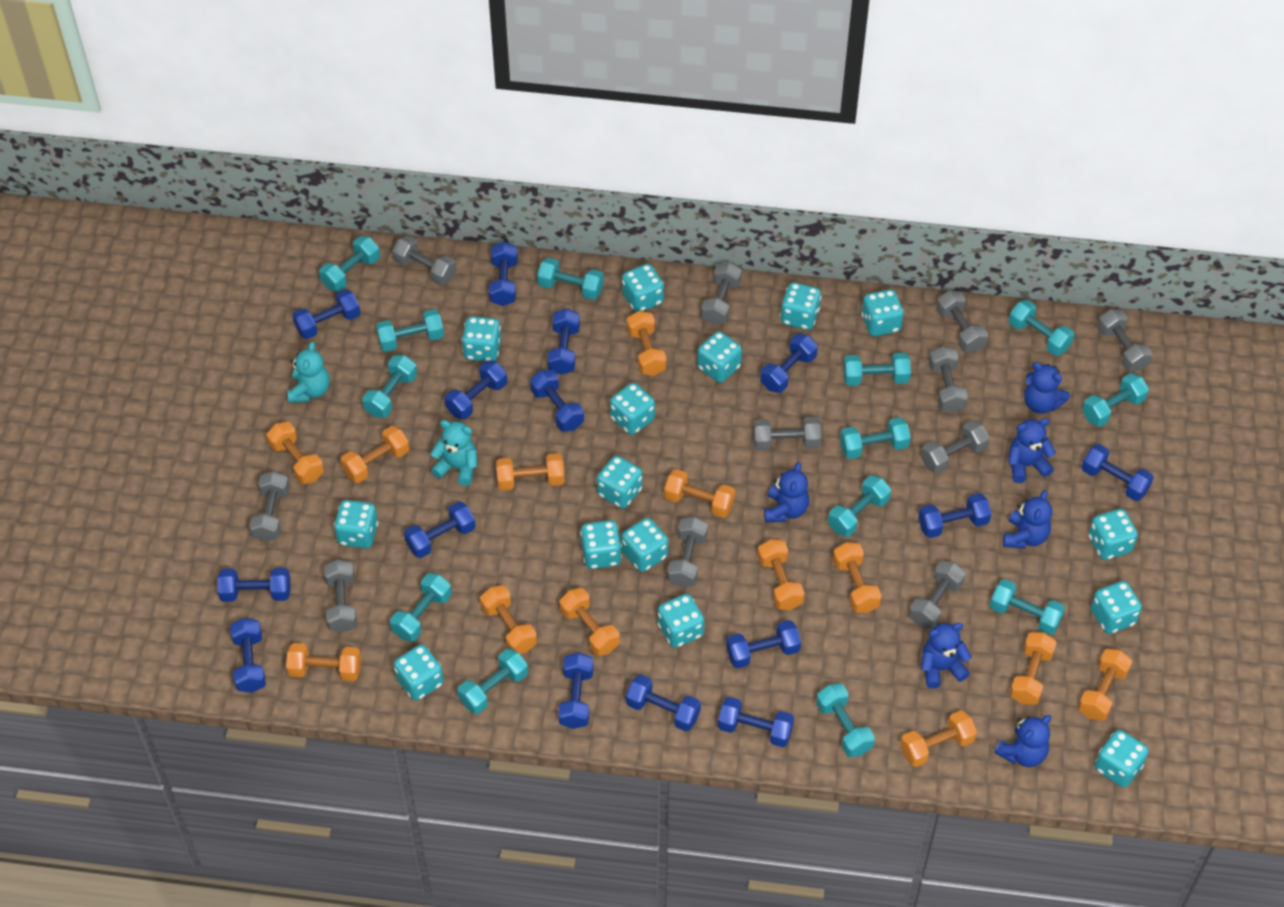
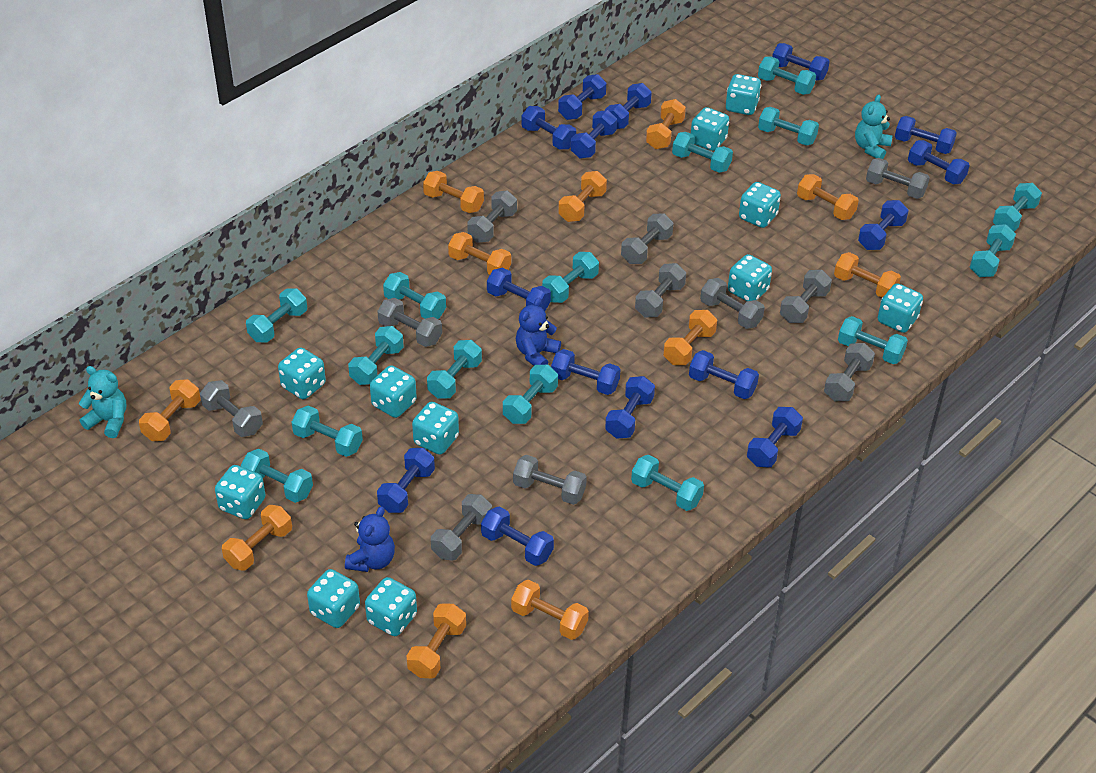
blue teddy bear: 6 -> 2
orange dumbbell: 13 -> 11
turquoise dice: 15 -> 11
turquoise dumbbell: 13 -> 15

